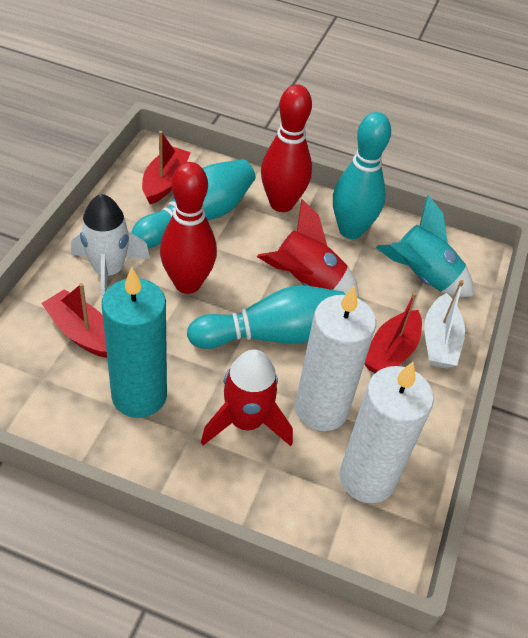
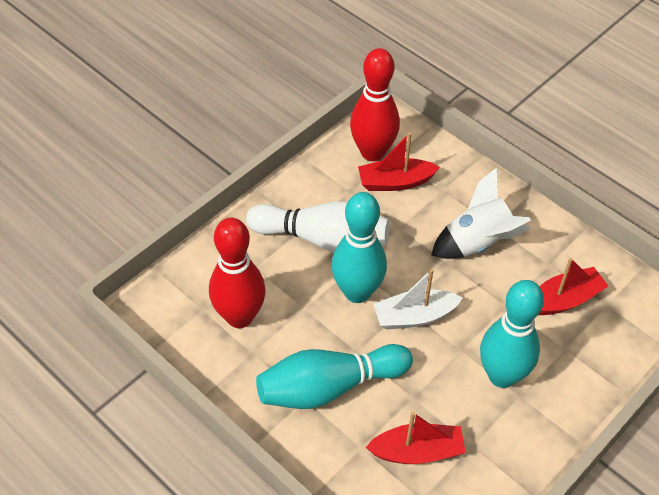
red rocket: 2 -> 0
turquoise candle: 1 -> 0
turquoise rocket: 1 -> 0
white bowling pin: 0 -> 1
white candle: 2 -> 0

